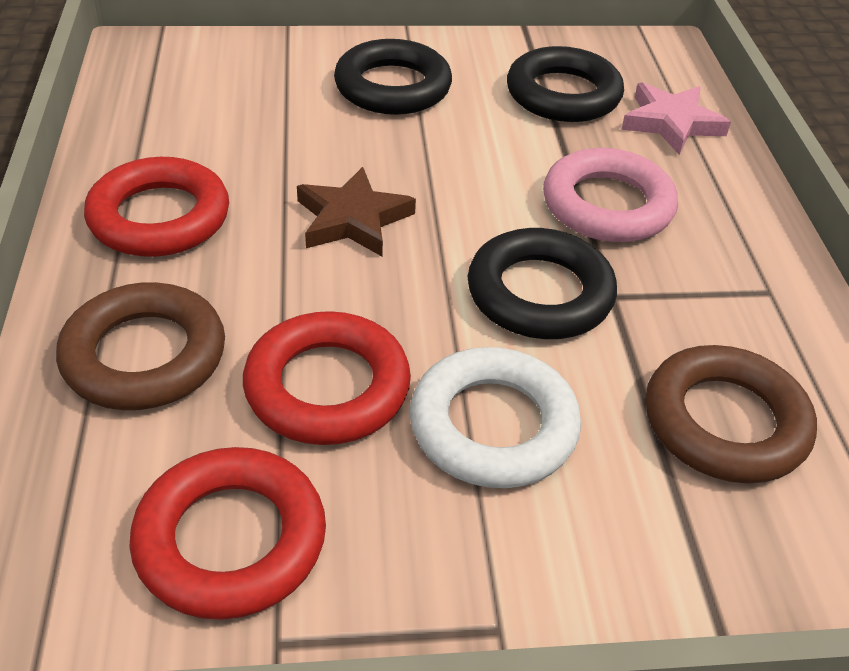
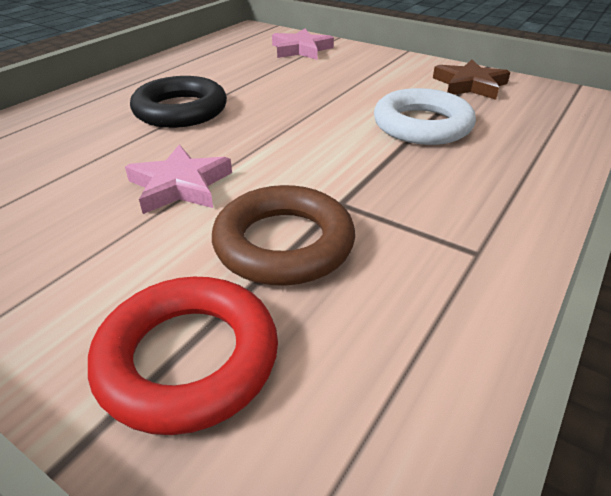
black ring: 3 -> 1
brown ring: 2 -> 1
pink ring: 1 -> 0
pink star: 1 -> 2
red ring: 3 -> 1

